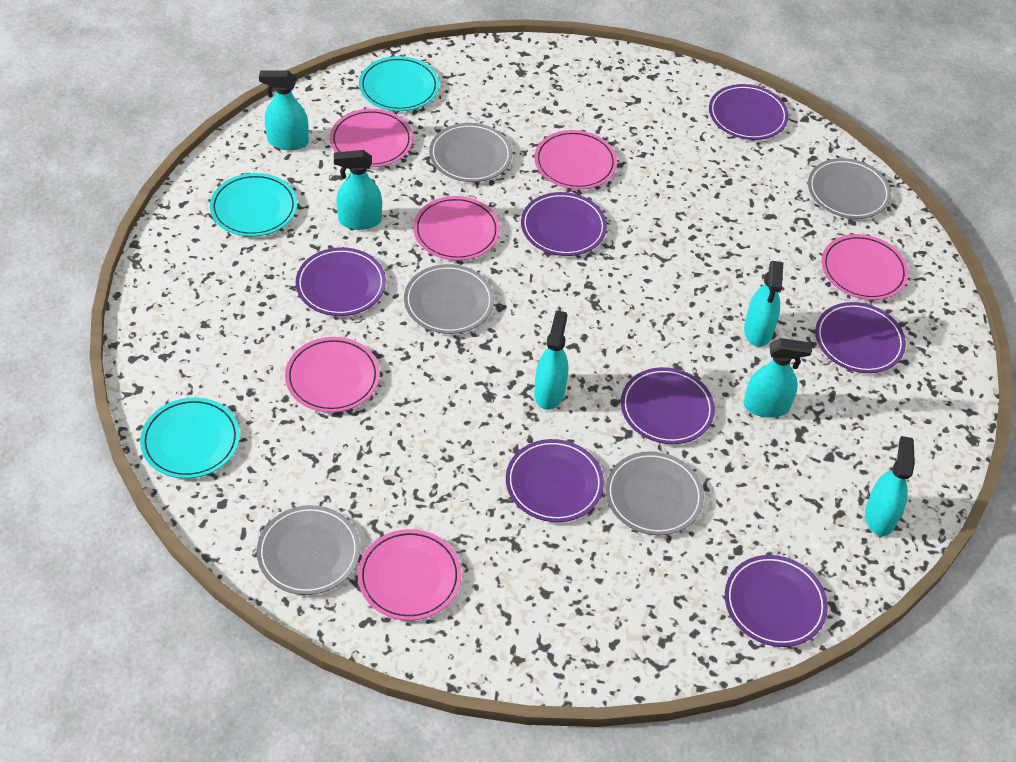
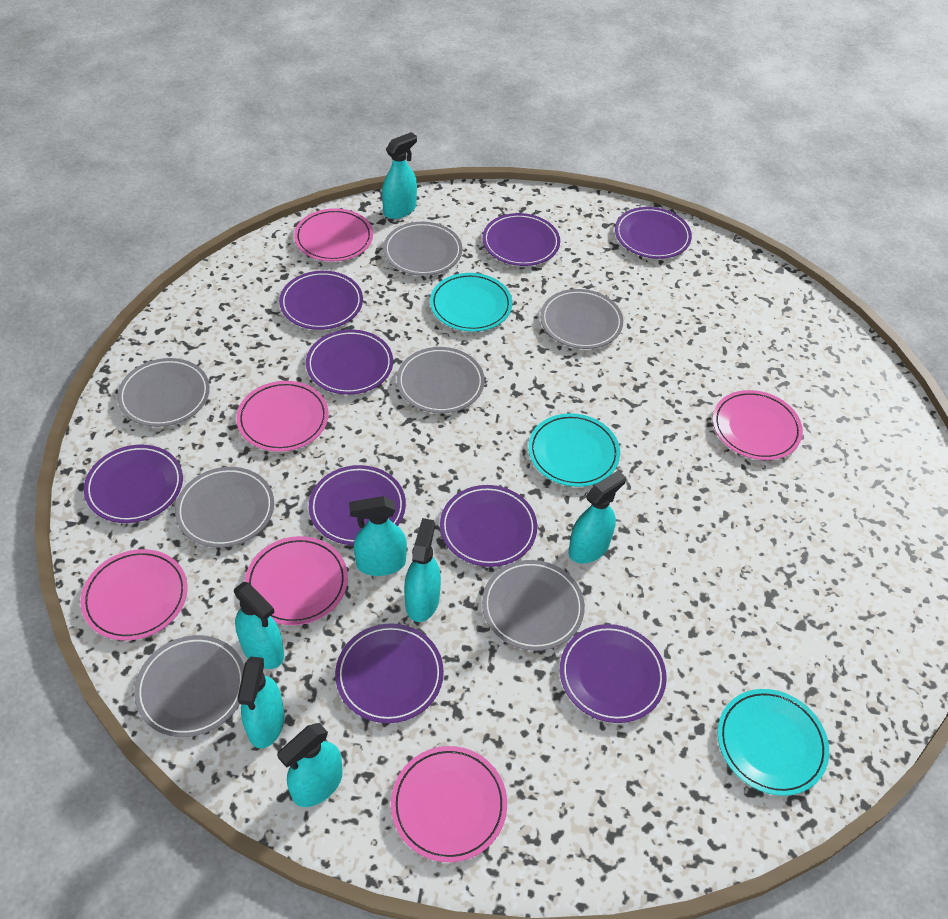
grey plate: 5 -> 7
purple plate: 7 -> 9
turquoise spray bottle: 6 -> 7

